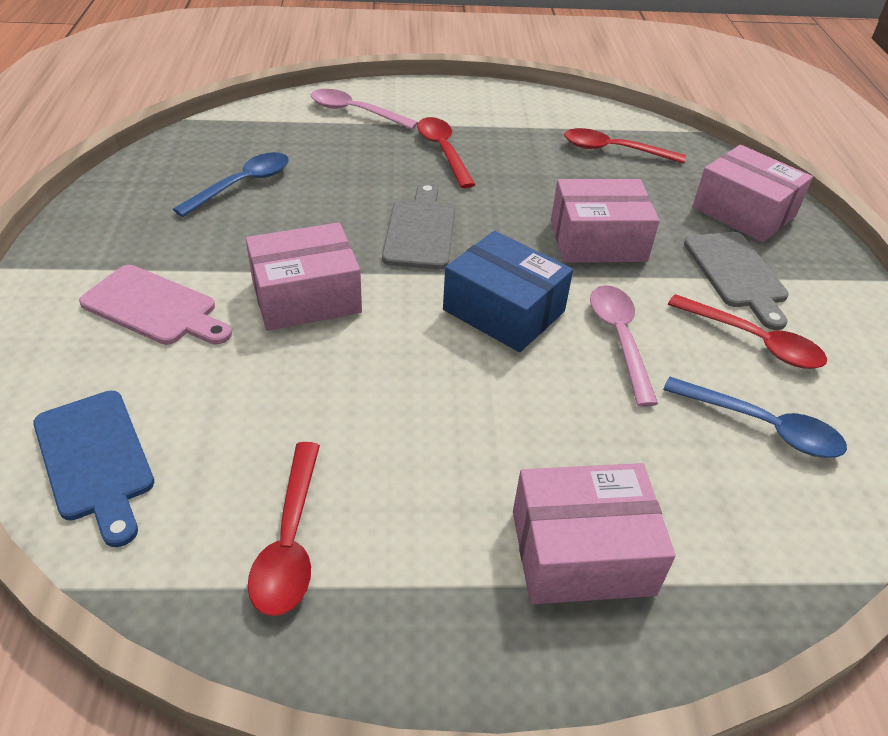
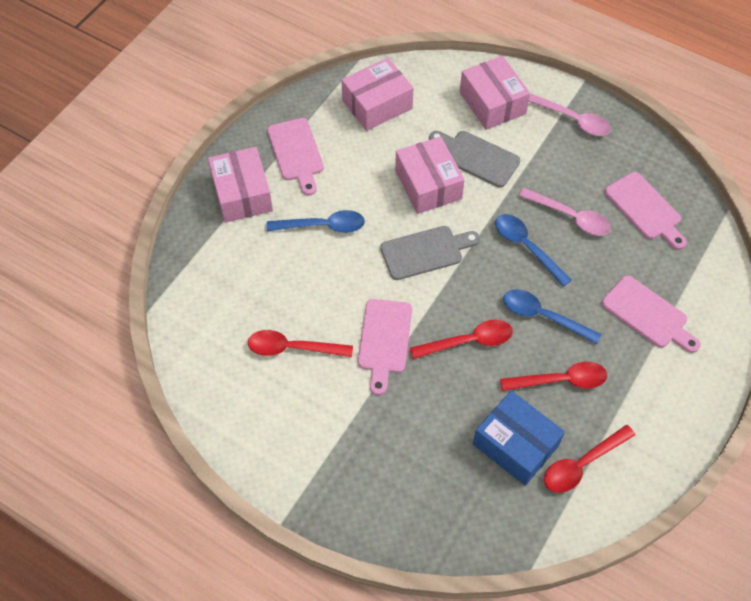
blue cutting board: 1 -> 0
blue spoon: 2 -> 3
pink cutting board: 1 -> 4

